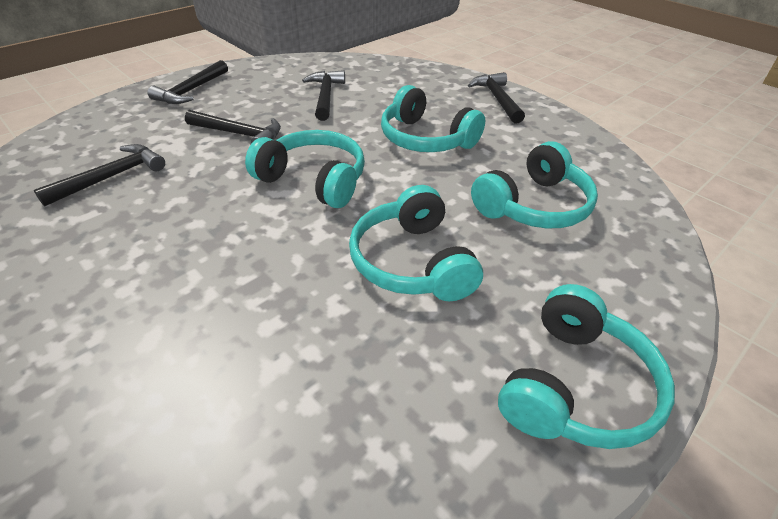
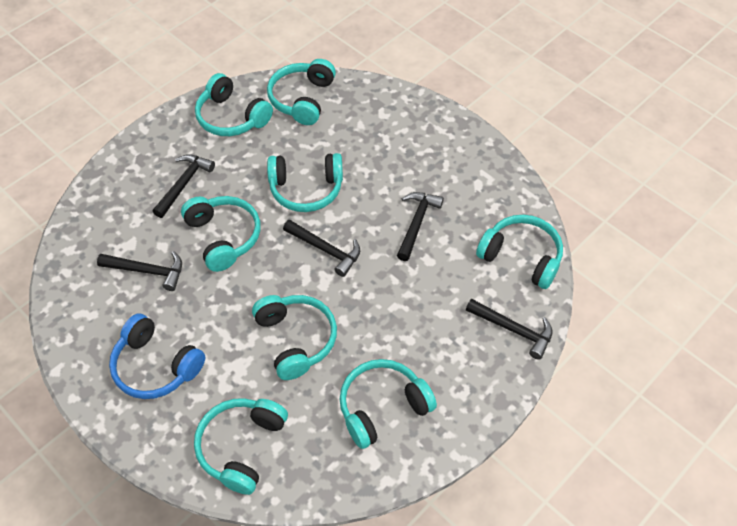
blue headphones: 0 -> 1
turquoise headphones: 5 -> 8

